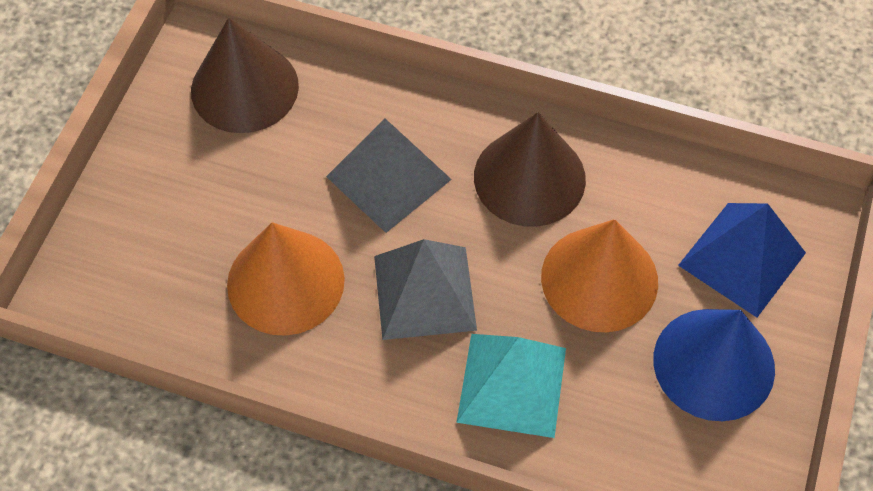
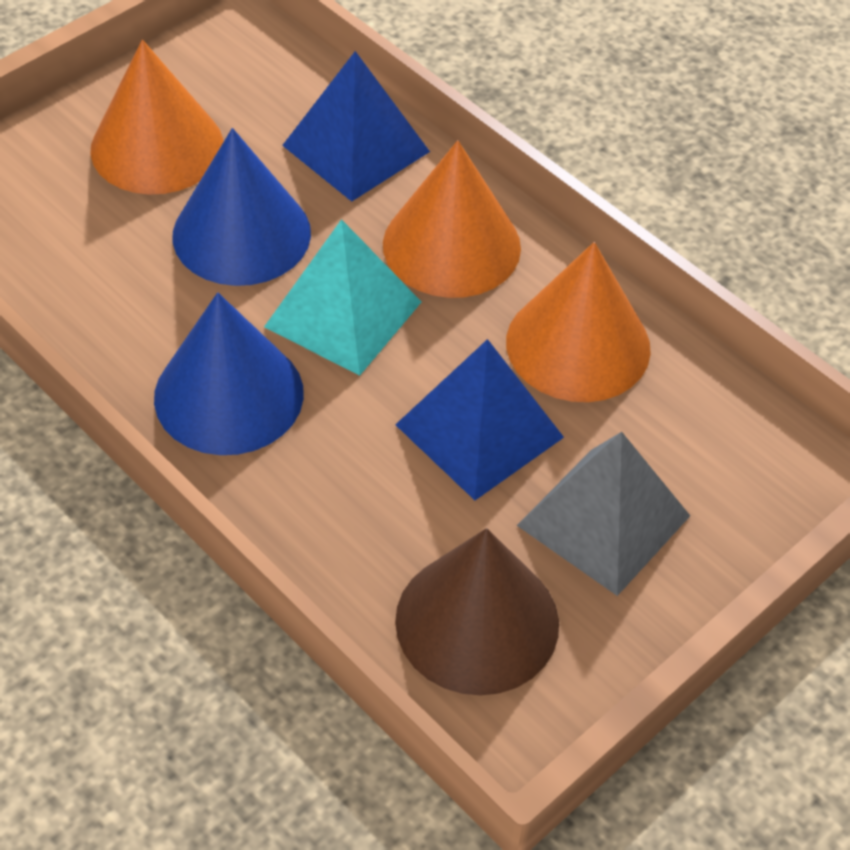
blue cone: 1 -> 2
blue pyramid: 1 -> 2
brown cone: 2 -> 1
grey pyramid: 2 -> 1
orange cone: 2 -> 3

